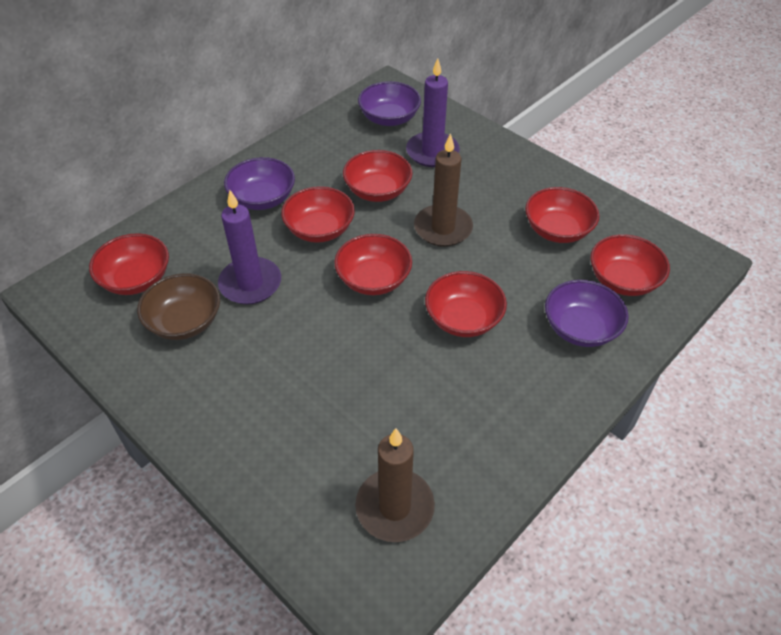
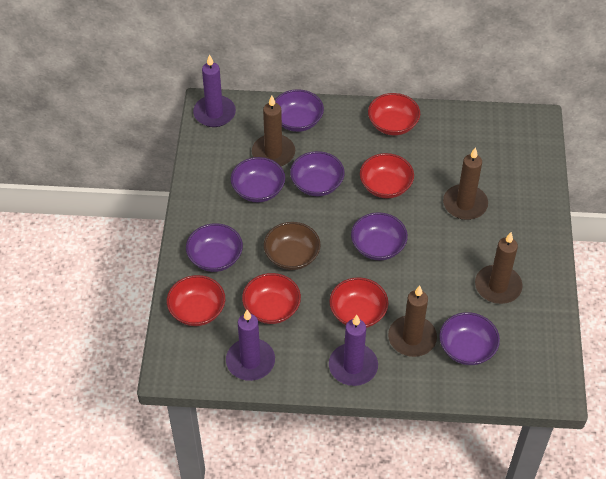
brown candle: 2 -> 4
purple bowl: 3 -> 6
purple candle: 2 -> 3
red bowl: 7 -> 5

